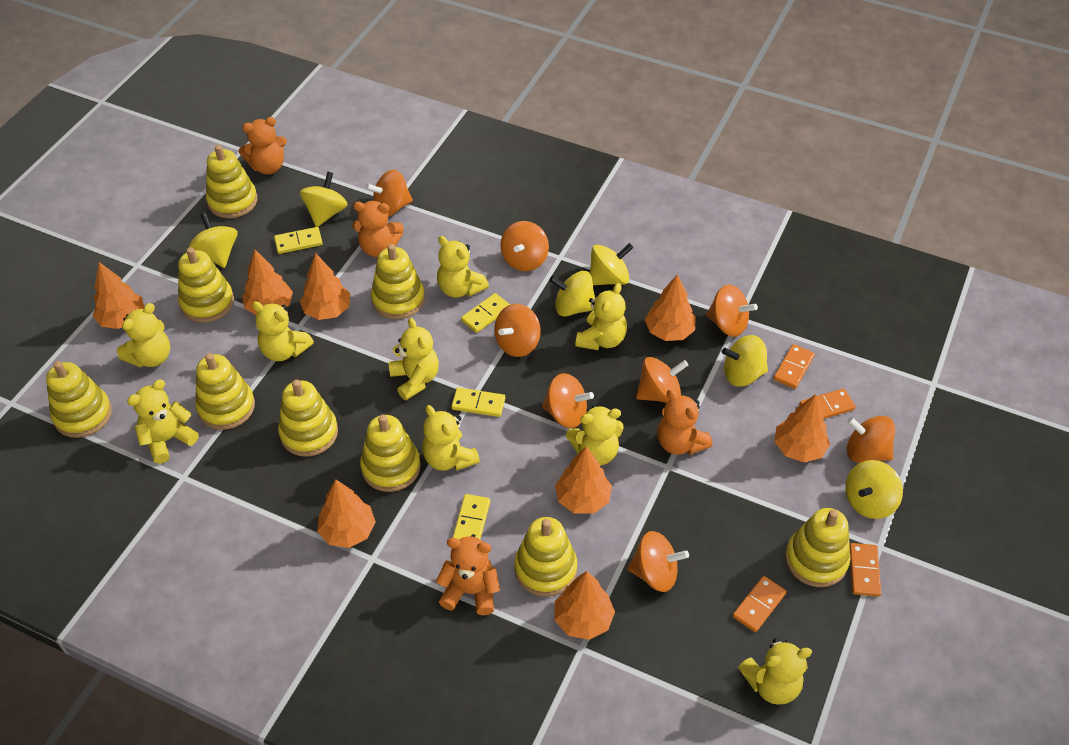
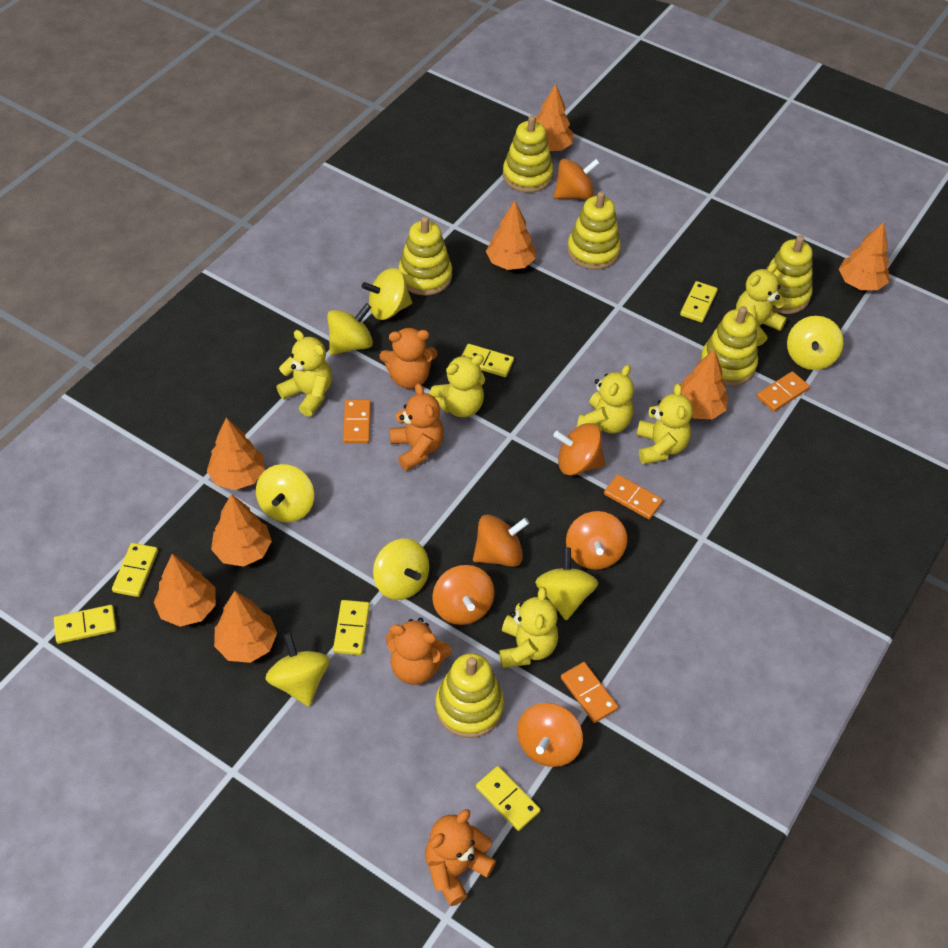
orange spinning top: 8 -> 6
yellow domino: 4 -> 6
yellow spinning top: 6 -> 7
yellow stacking toy: 9 -> 6
yellow teddy bear: 9 -> 6

